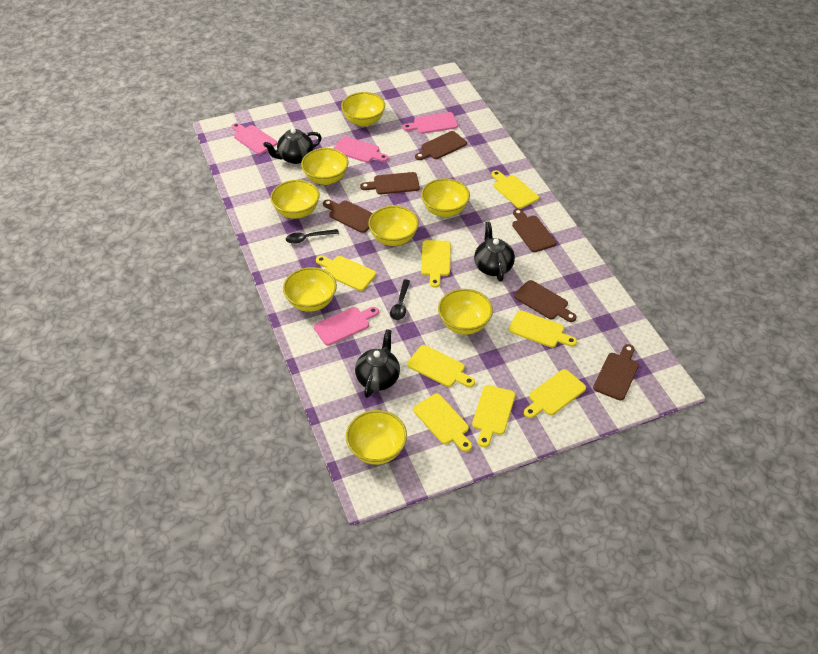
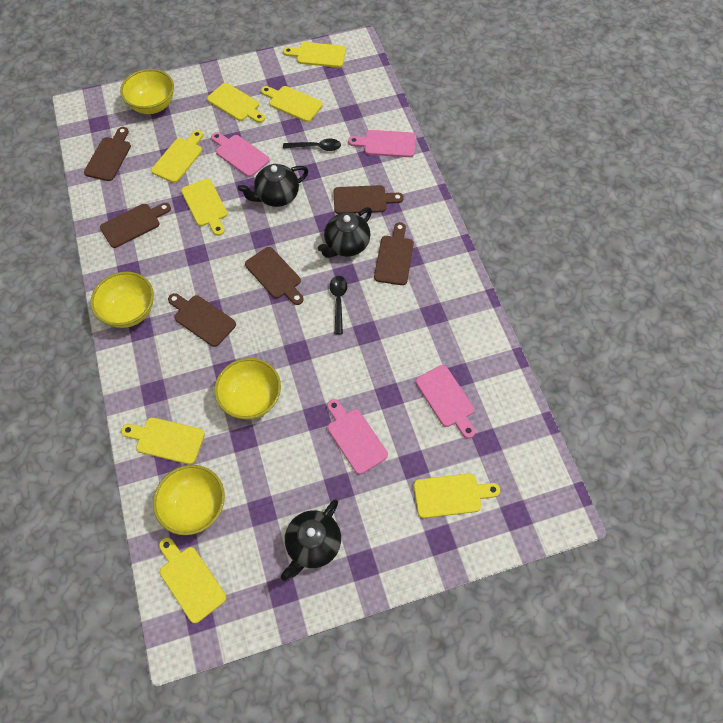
yellow bowl: 8 -> 4

